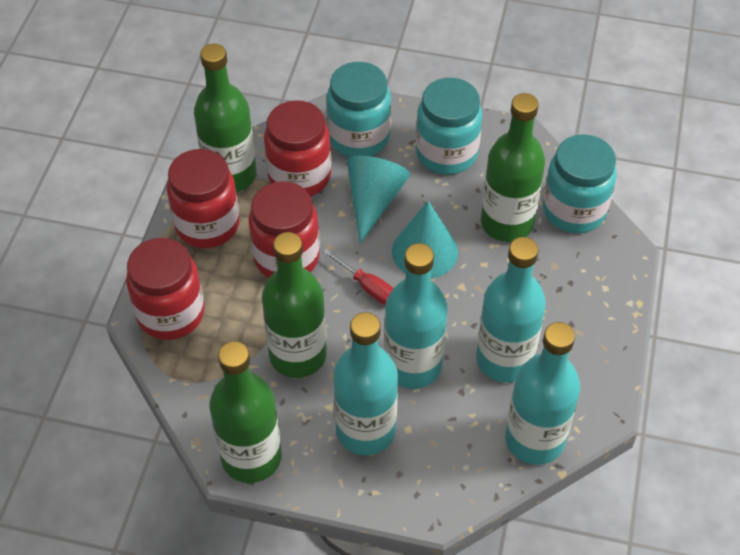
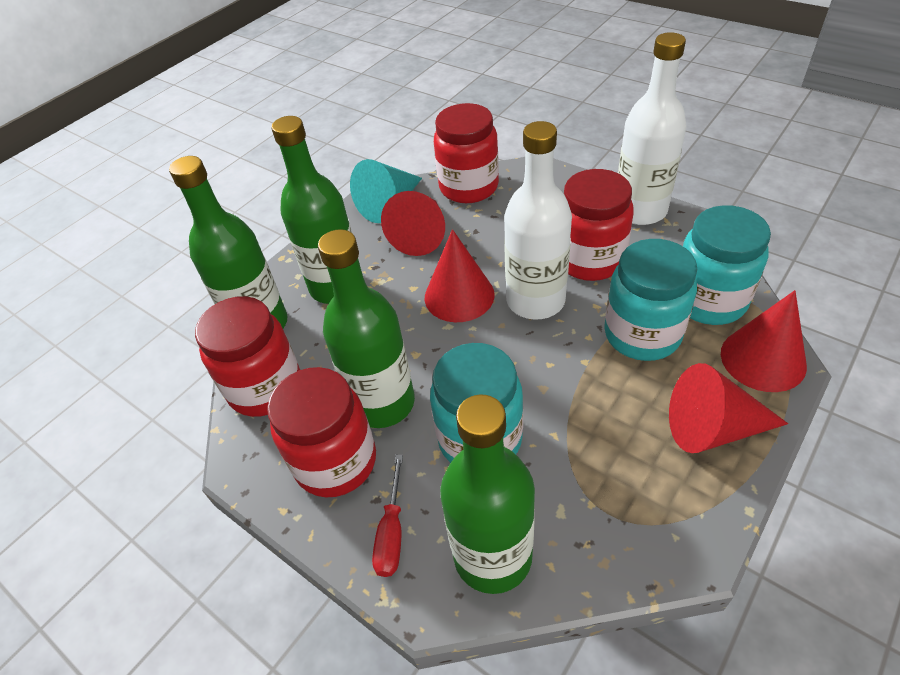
red cone: 0 -> 4
turquoise bottle: 4 -> 0
turquoise cone: 2 -> 1
white bottle: 0 -> 2

